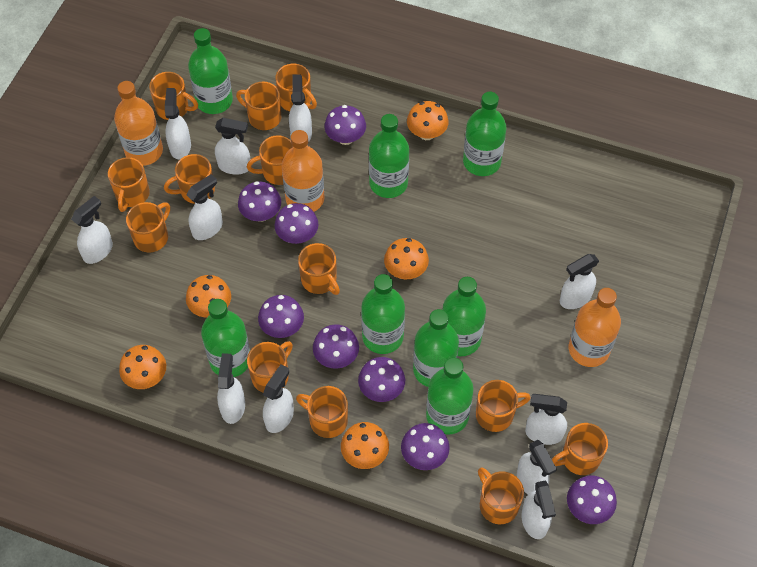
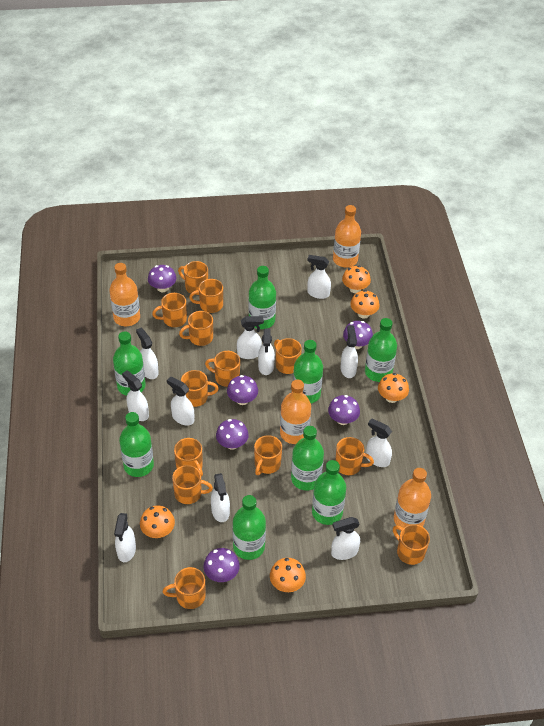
orange bottle: 3 -> 4
purple mushroom: 8 -> 6

